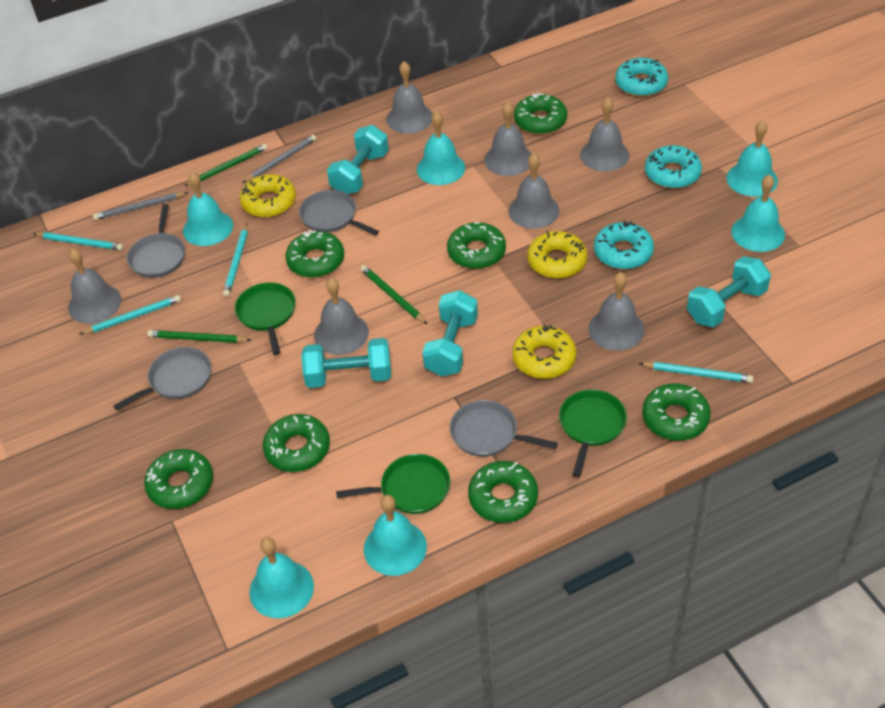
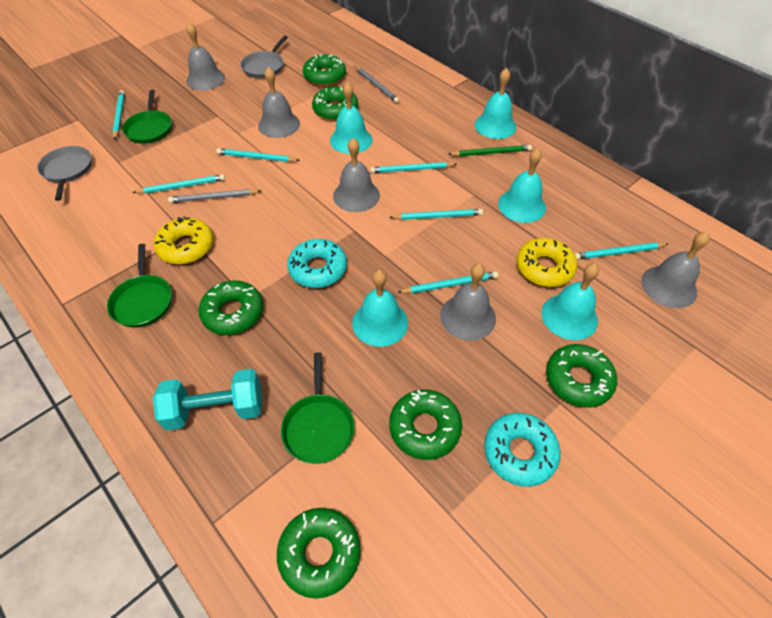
green donut: 7 -> 6
green pencil: 3 -> 1
grey bell: 7 -> 5
grey pan: 4 -> 2
turquoise bell: 6 -> 5
turquoise donut: 3 -> 2
turquoise dumbbell: 4 -> 1
turquoise pencil: 4 -> 7
yellow donut: 3 -> 2

